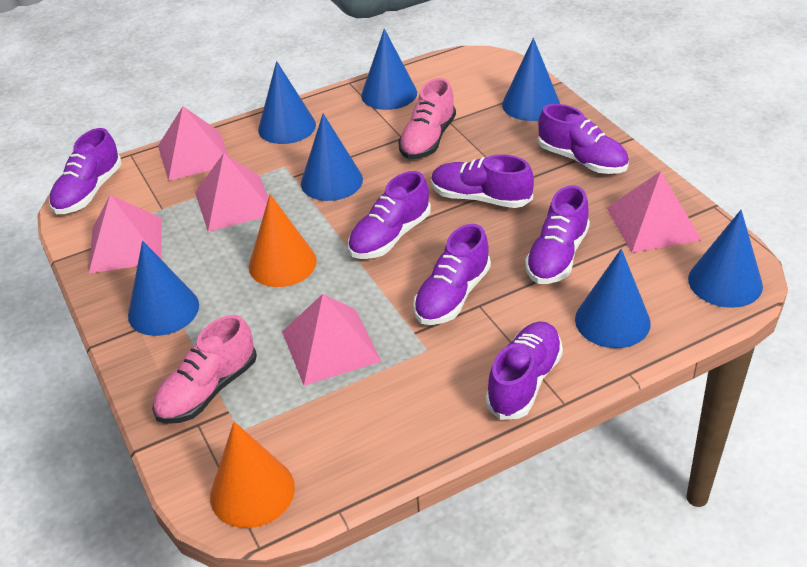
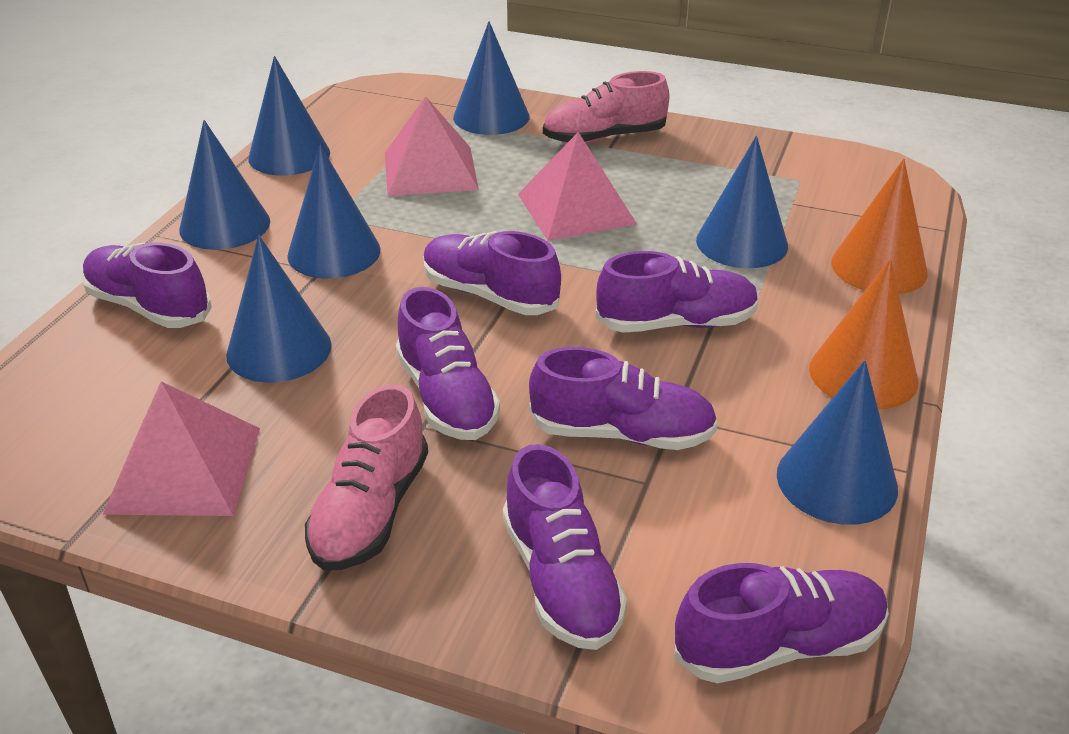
pink pyramid: 5 -> 3

